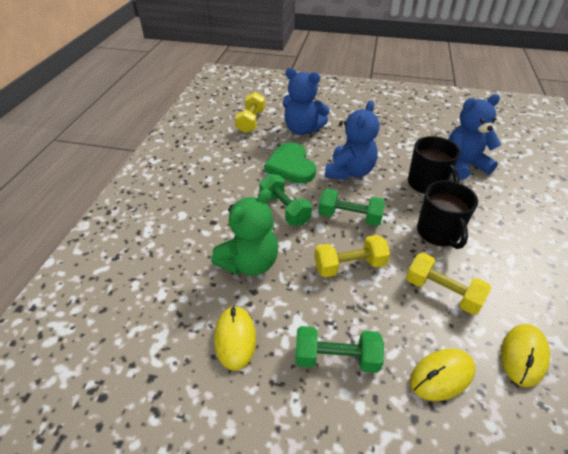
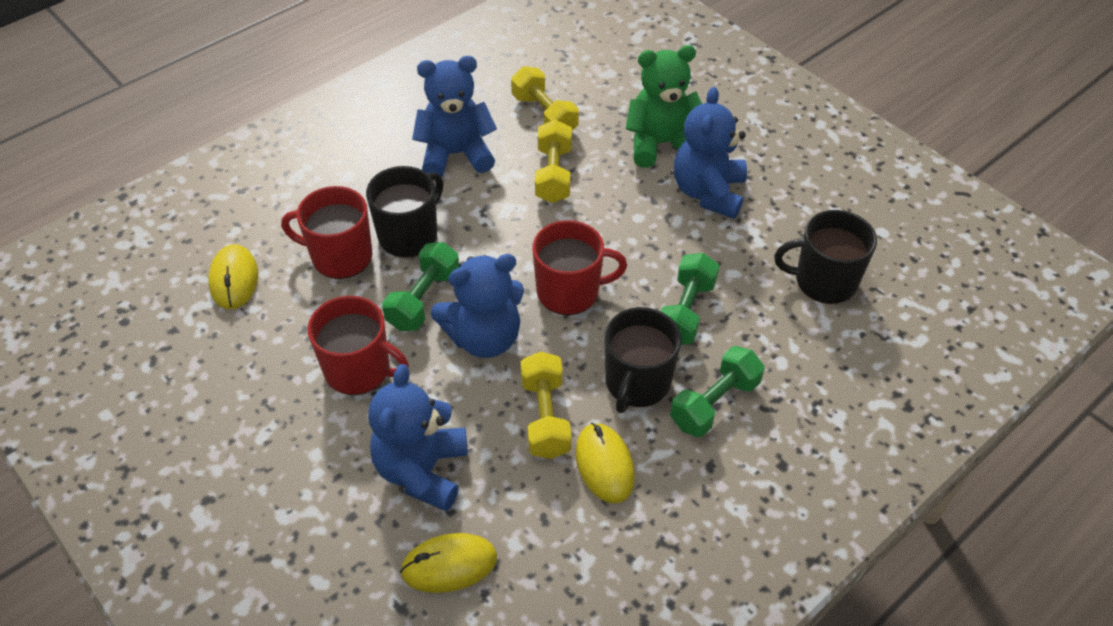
black mug: 2 -> 3
blue teddy bear: 3 -> 4
green heart: 1 -> 0
red mug: 0 -> 3

